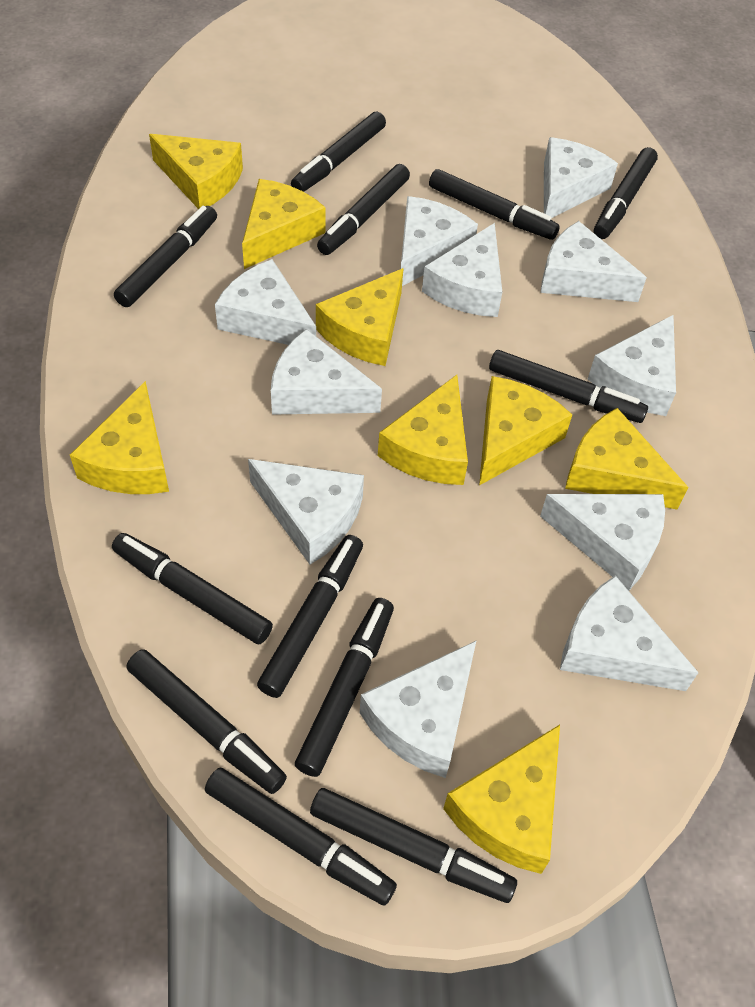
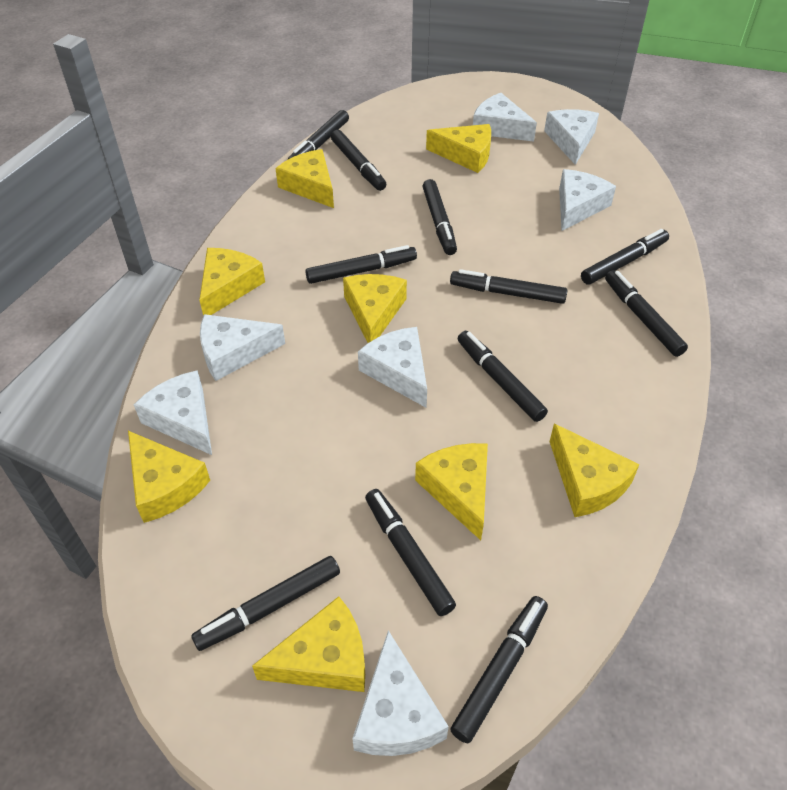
black marker: 12 -> 11
white cheese: 11 -> 7

